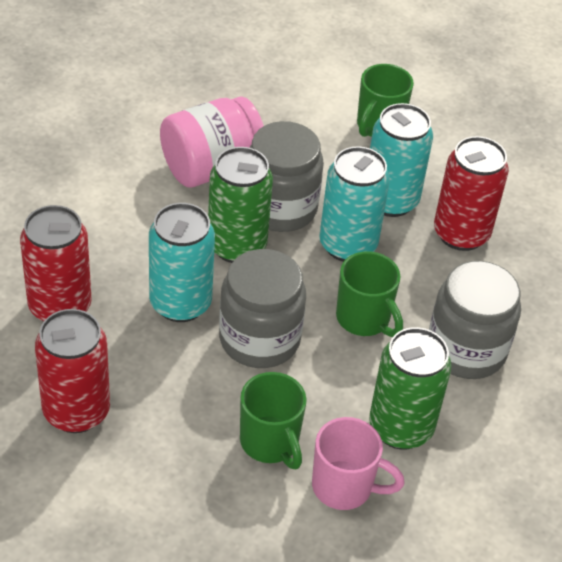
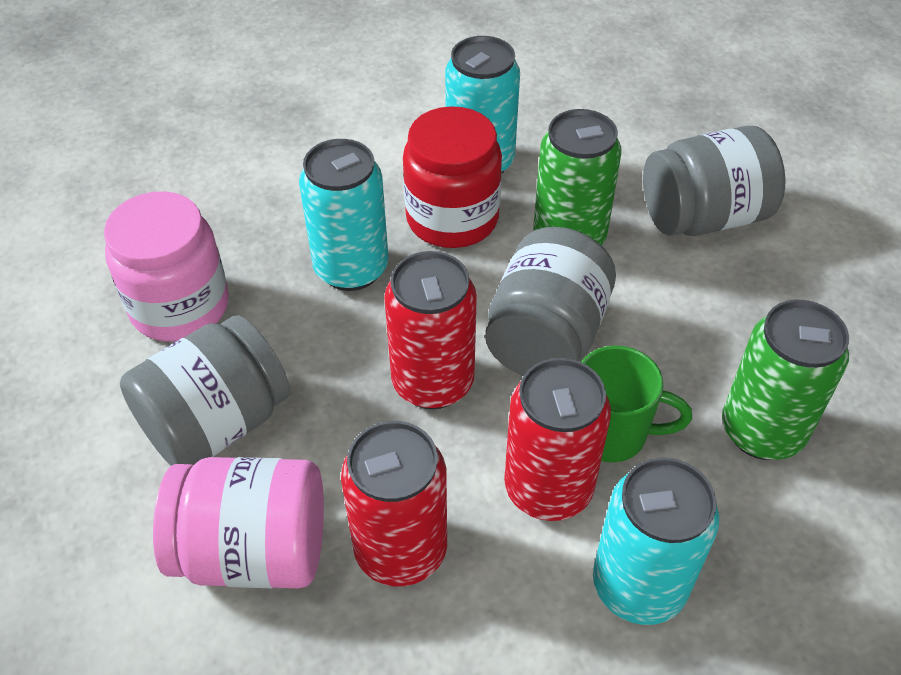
green mug: 3 -> 1
pink jar: 1 -> 2
pink mug: 1 -> 0
red jar: 0 -> 1

